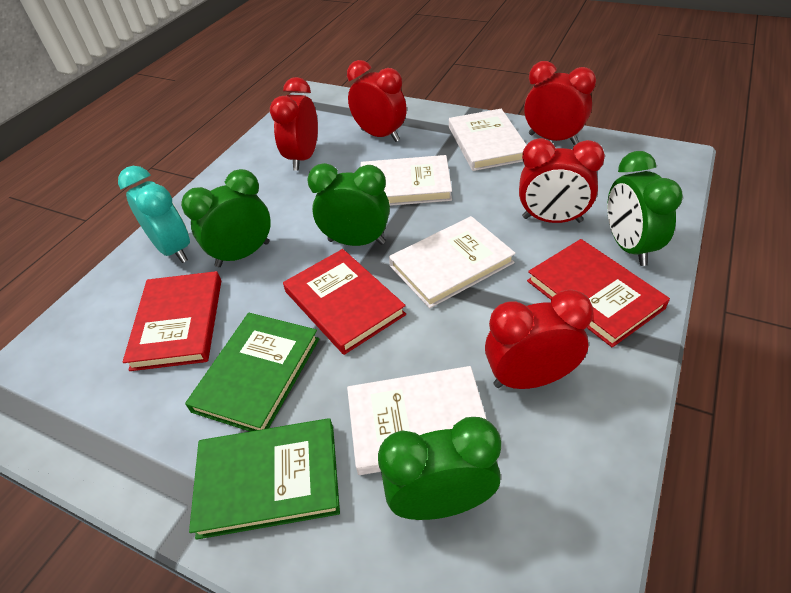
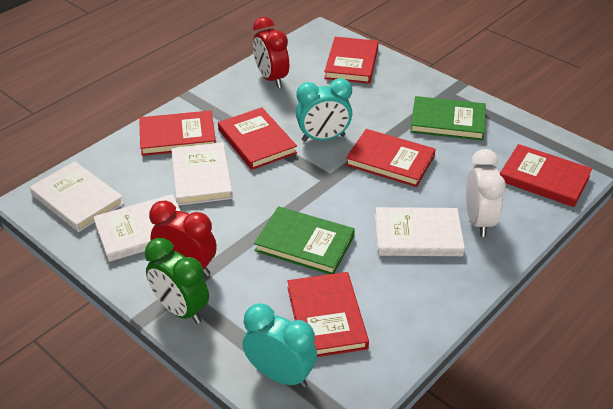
green clock: 4 -> 1
red book: 3 -> 6
red clock: 5 -> 2
turquoise clock: 1 -> 2
white clock: 0 -> 1

